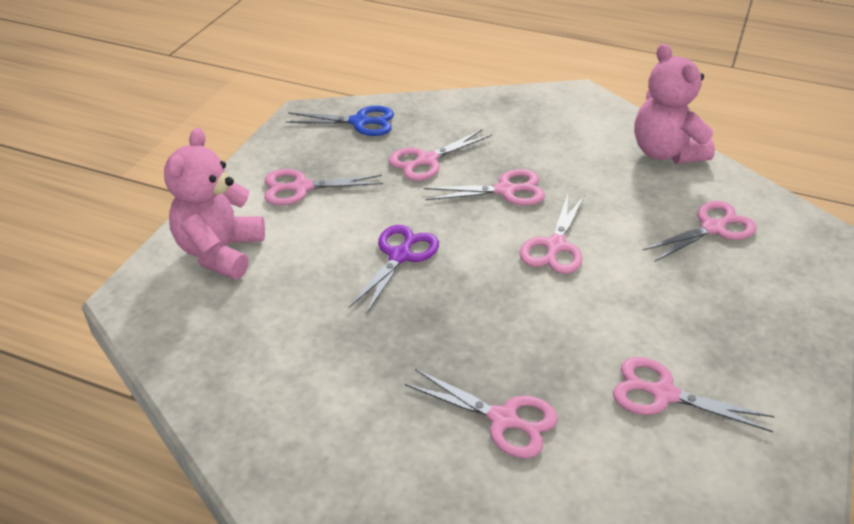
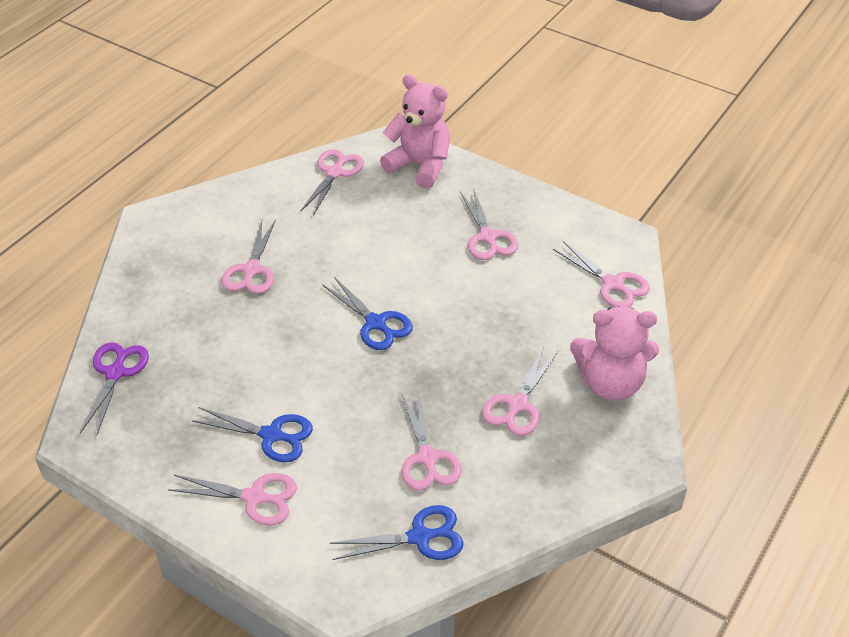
blue scissors: 1 -> 3

